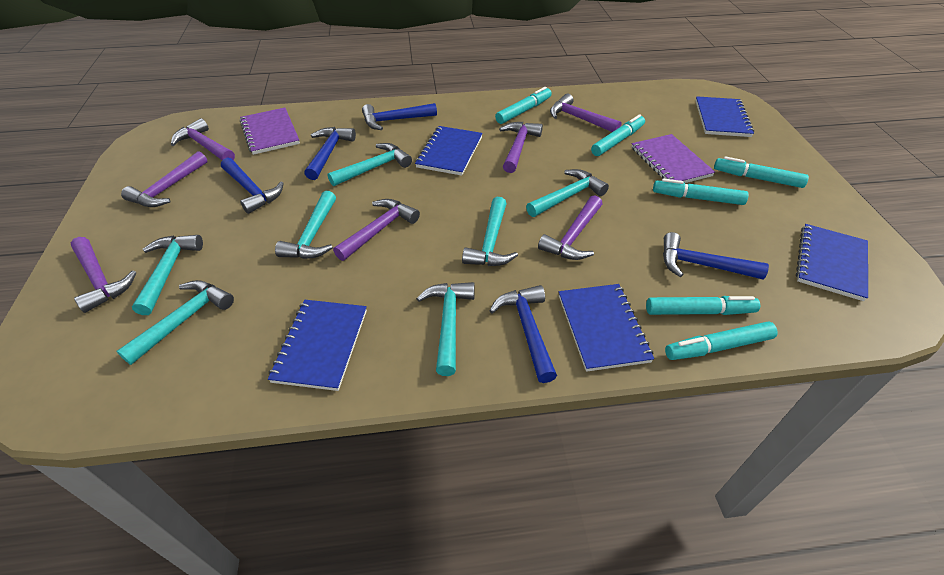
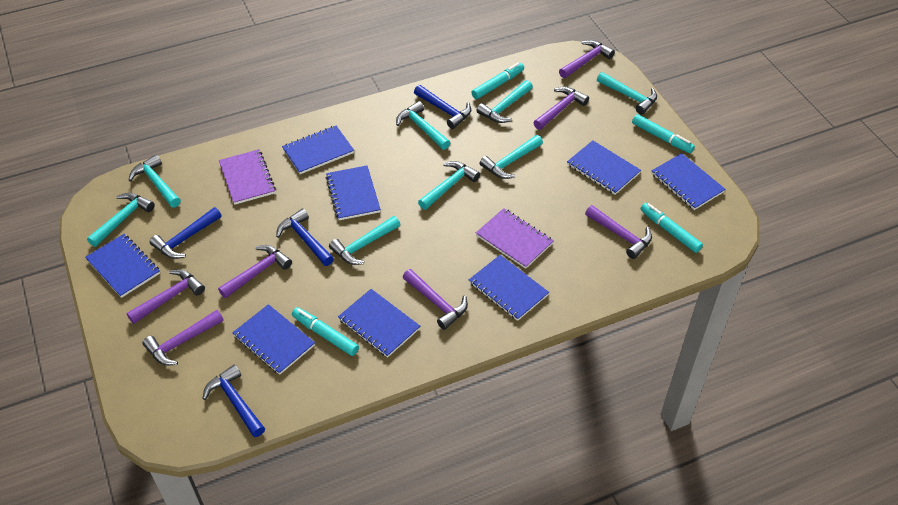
blue hammer: 5 -> 4
blue notebook: 5 -> 8
turquoise hammer: 7 -> 8
turquoise marker: 6 -> 4

